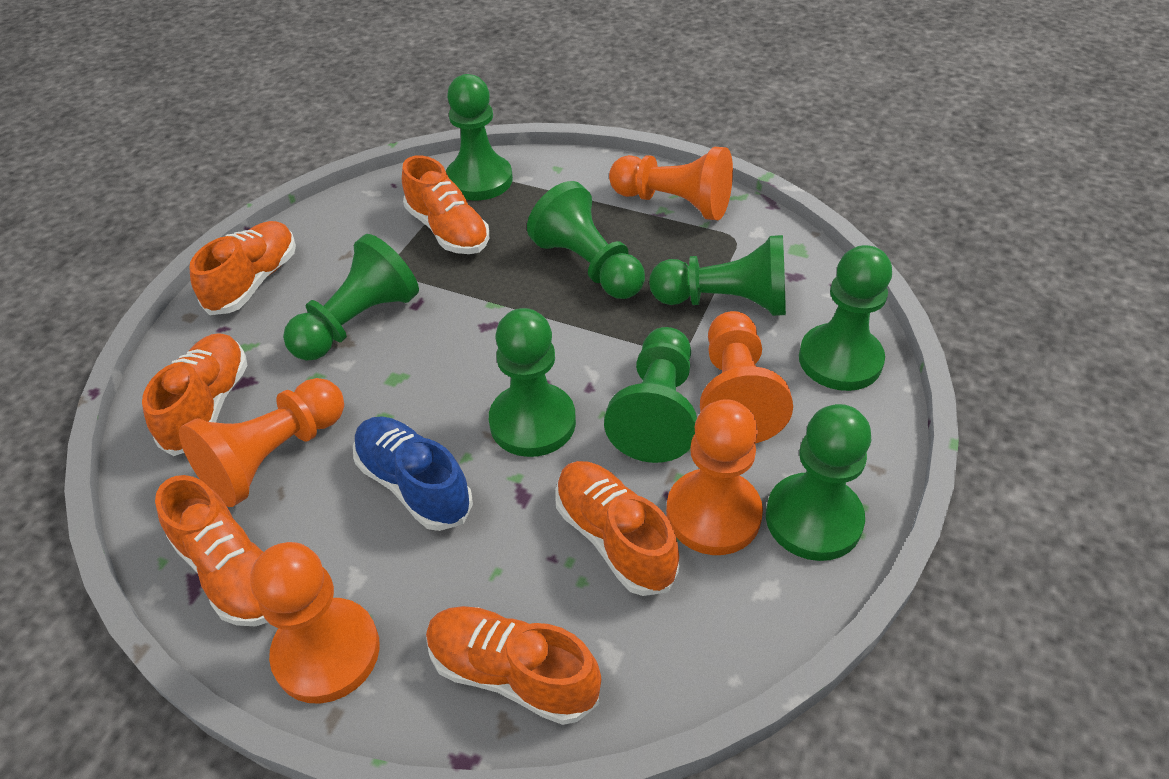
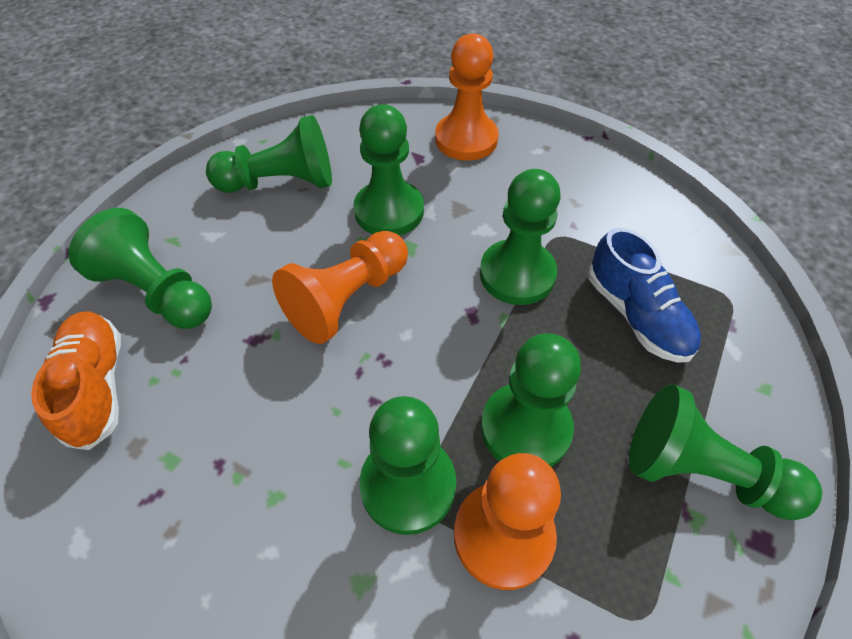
green pawn: 8 -> 7
orange pawn: 5 -> 3
orange shoe: 6 -> 1

